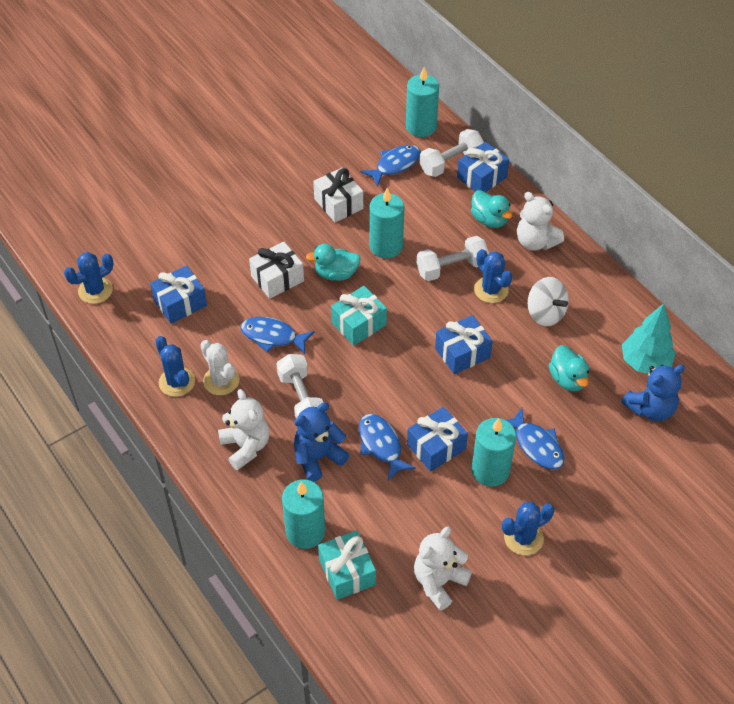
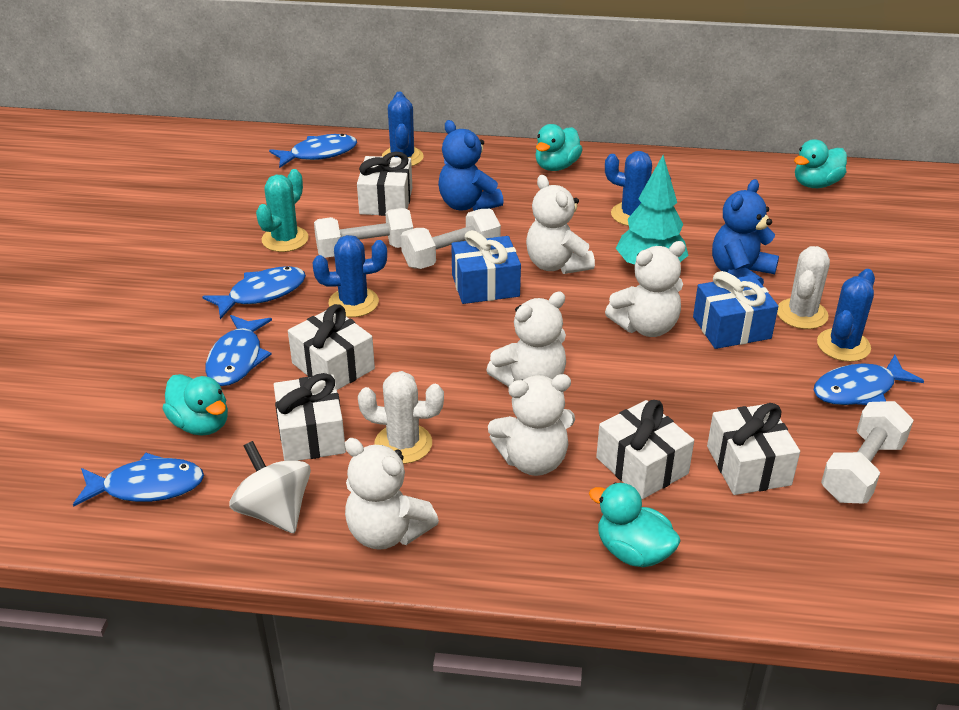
blue fish: 4 -> 5
blue gift: 4 -> 2
turquoise cactus: 0 -> 1
turquoise candle: 4 -> 0
turquoise duck: 3 -> 4
turquoise gift: 2 -> 0
white cactus: 1 -> 2
white gift: 2 -> 5
white teddy bear: 3 -> 5

